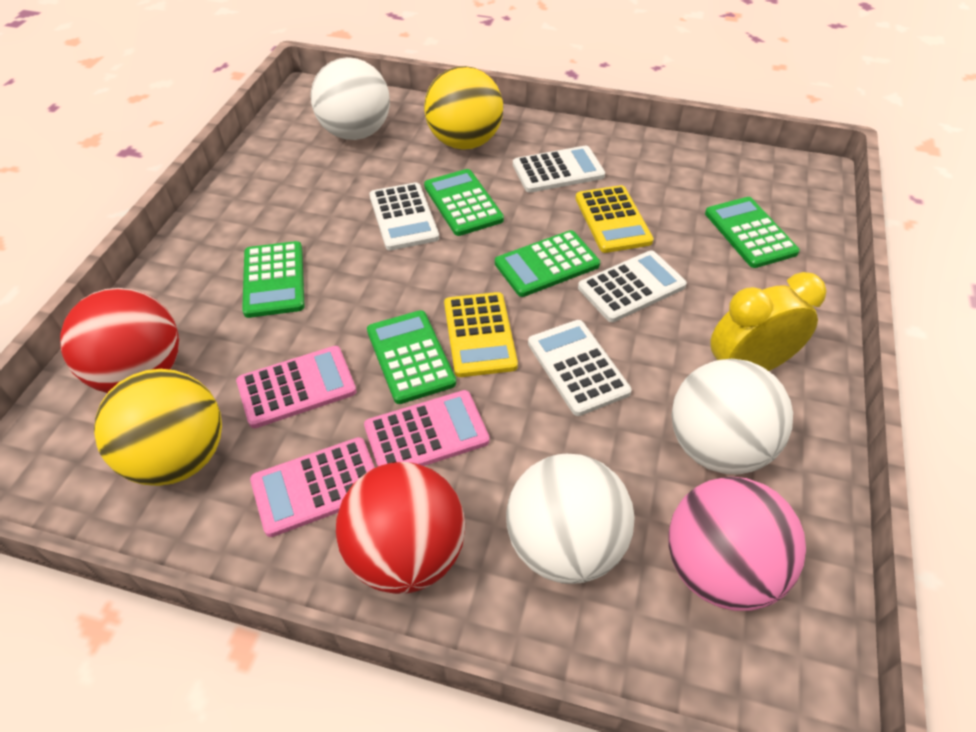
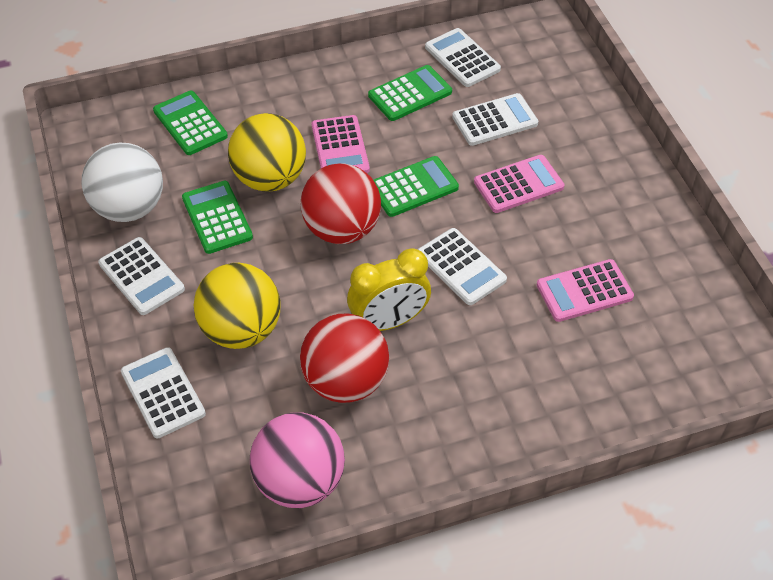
green calculator: 5 -> 4
white ball: 3 -> 1
white calculator: 4 -> 5
yellow calculator: 2 -> 0

